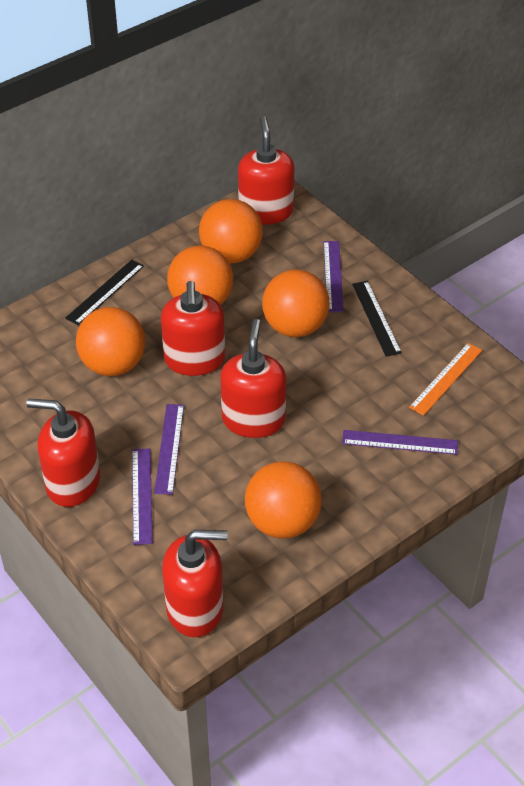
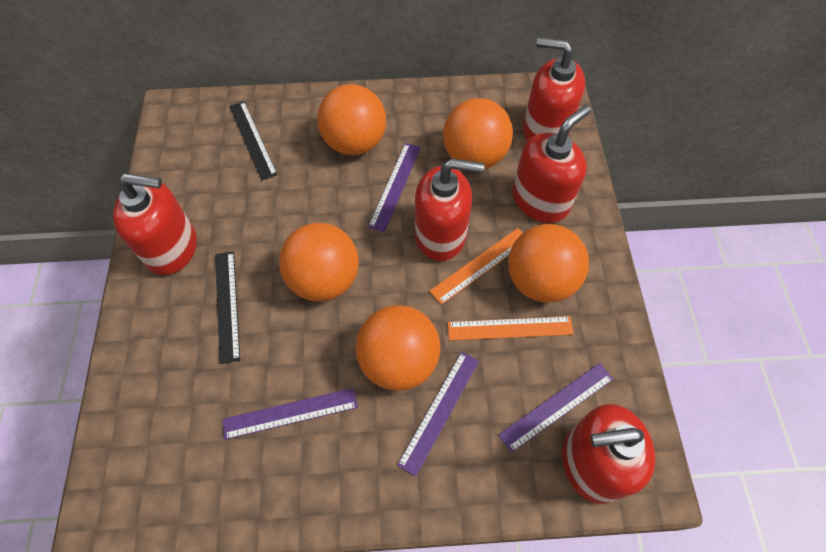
orange ruler: 1 -> 2

